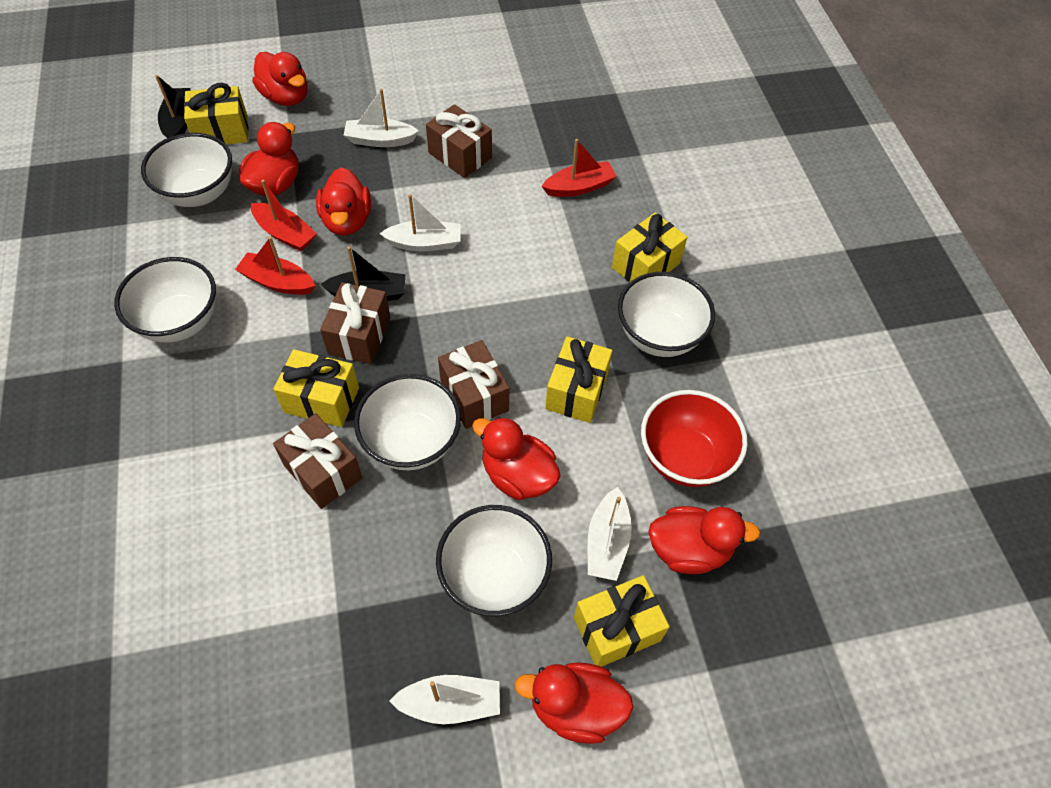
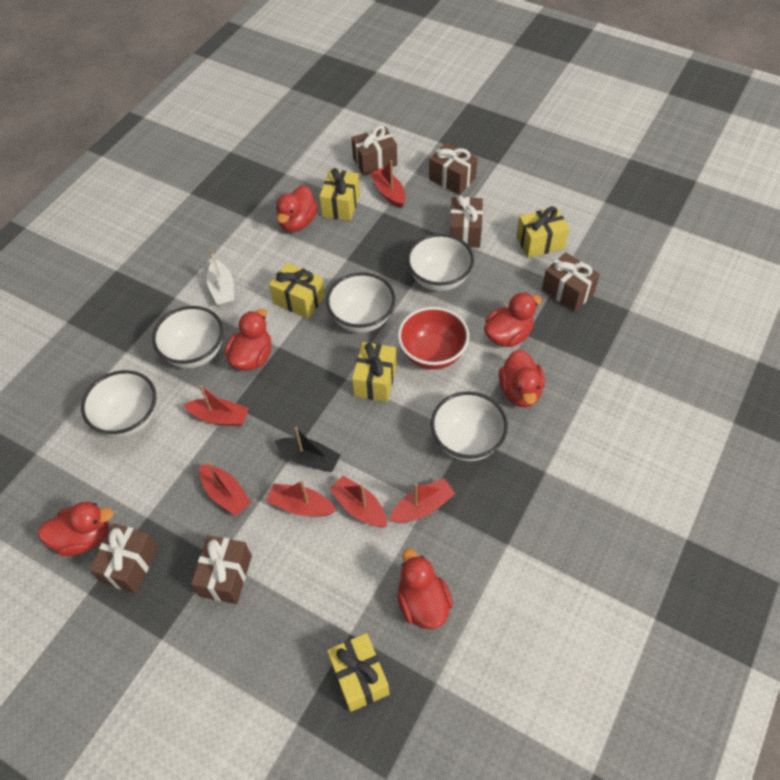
black boat: 2 -> 1
brown gift: 4 -> 6
red boat: 3 -> 6
white boat: 4 -> 1

